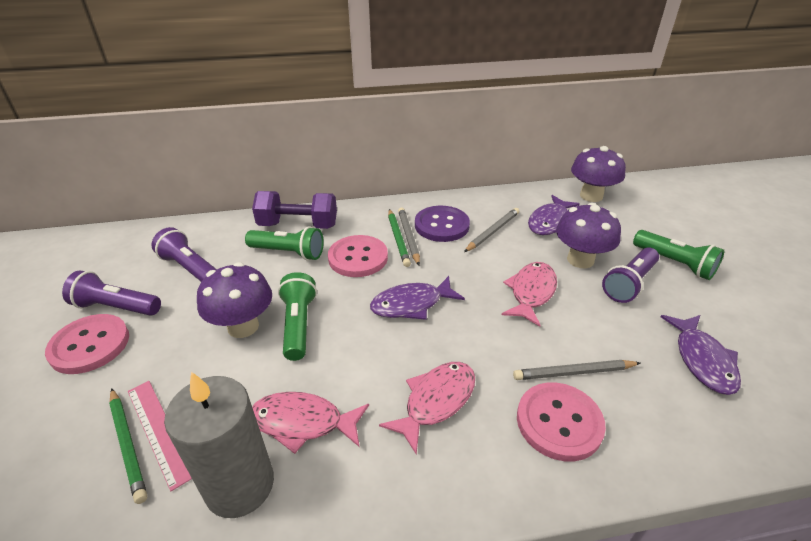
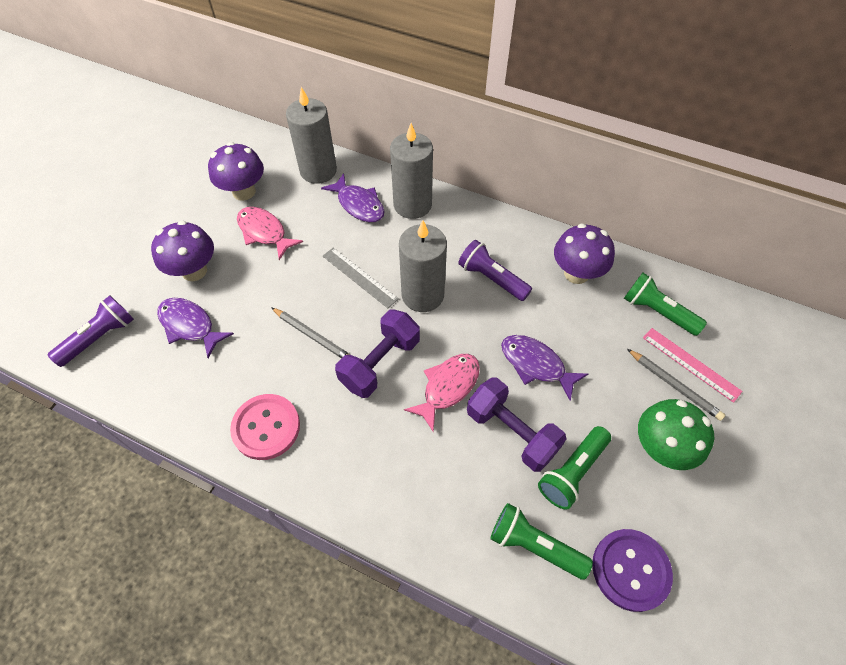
green mushroom: 0 -> 1
green pencil: 2 -> 0
grey candle: 1 -> 3
grey pencil: 3 -> 2
grey ruler: 0 -> 1
pink button: 3 -> 1
pink fish: 3 -> 2
purple dumbbell: 1 -> 2
purple flashlight: 3 -> 2

